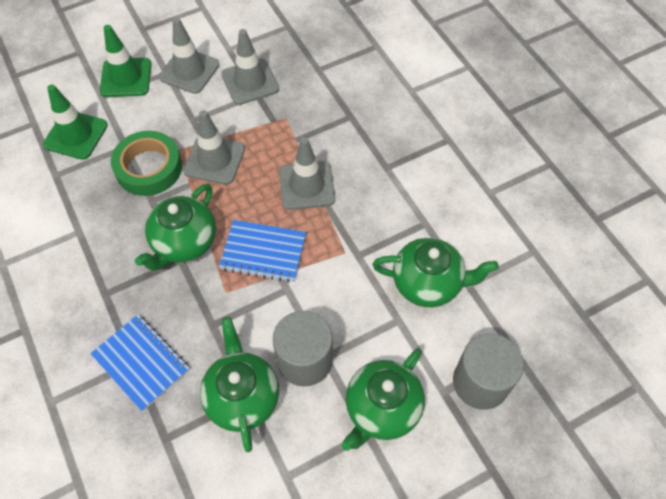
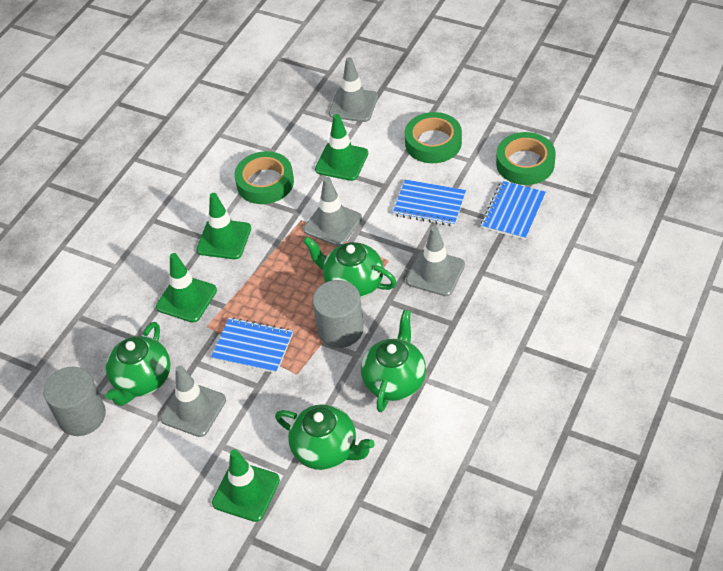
blue notebook: 2 -> 3
green tape: 1 -> 3
green traffic cone: 2 -> 4

